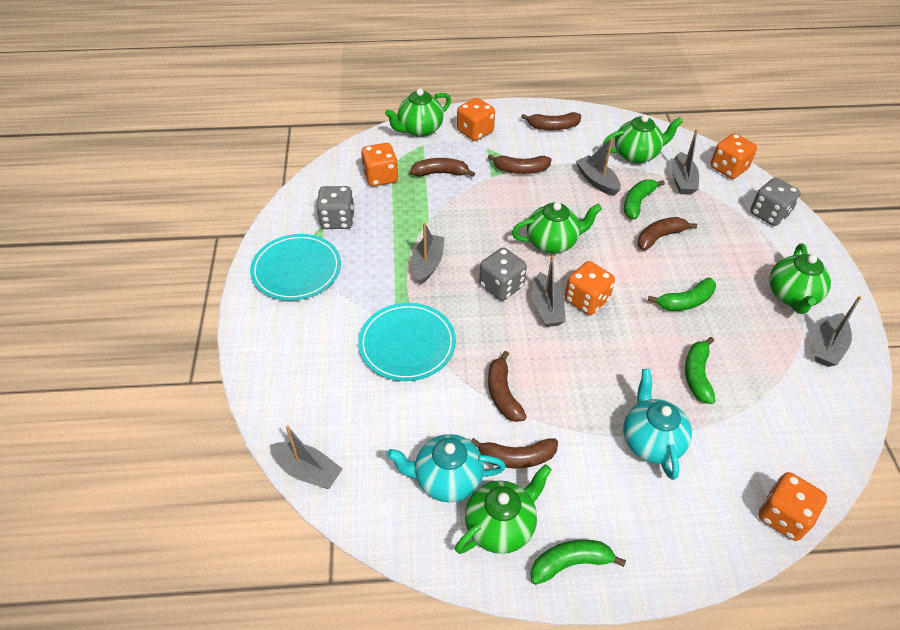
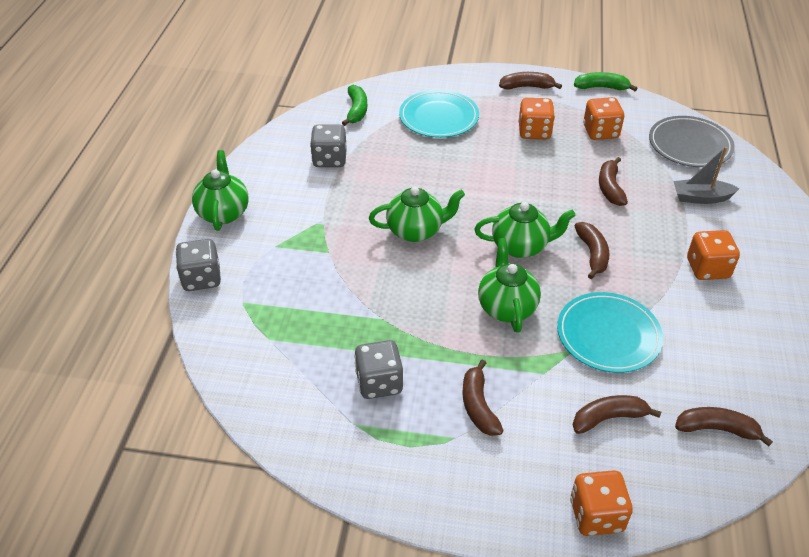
green banana: 4 -> 2
green teapot: 5 -> 4
grey boat: 6 -> 1
grey plate: 0 -> 1
orange dice: 5 -> 4
turquoise teapot: 2 -> 0

